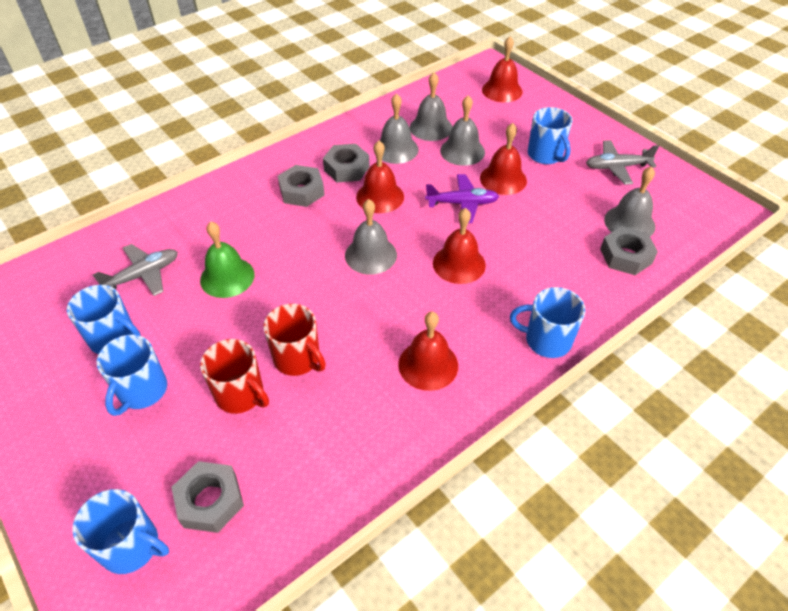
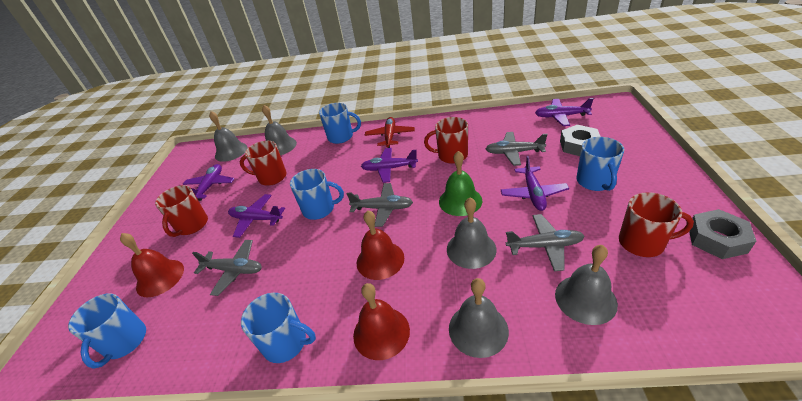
grey nut: 4 -> 2
grey plane: 2 -> 4
purple plane: 1 -> 5
red bell: 5 -> 3
red mug: 2 -> 4
red plane: 0 -> 1

